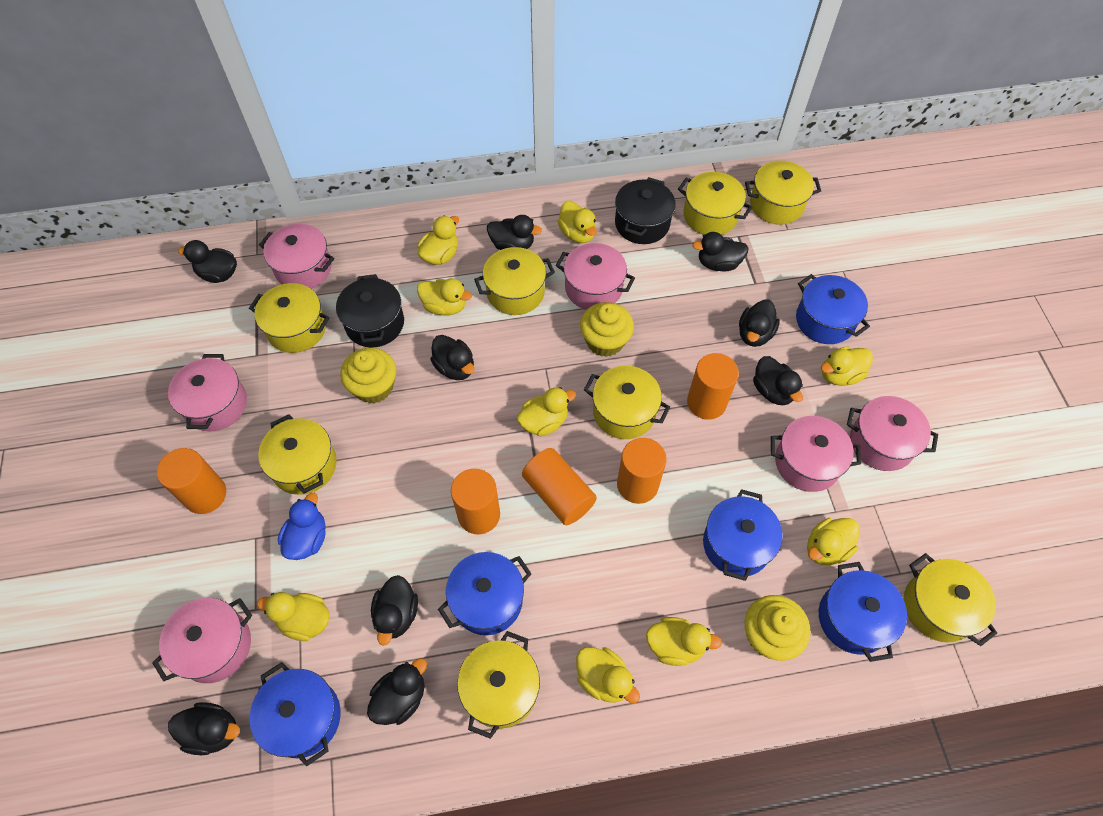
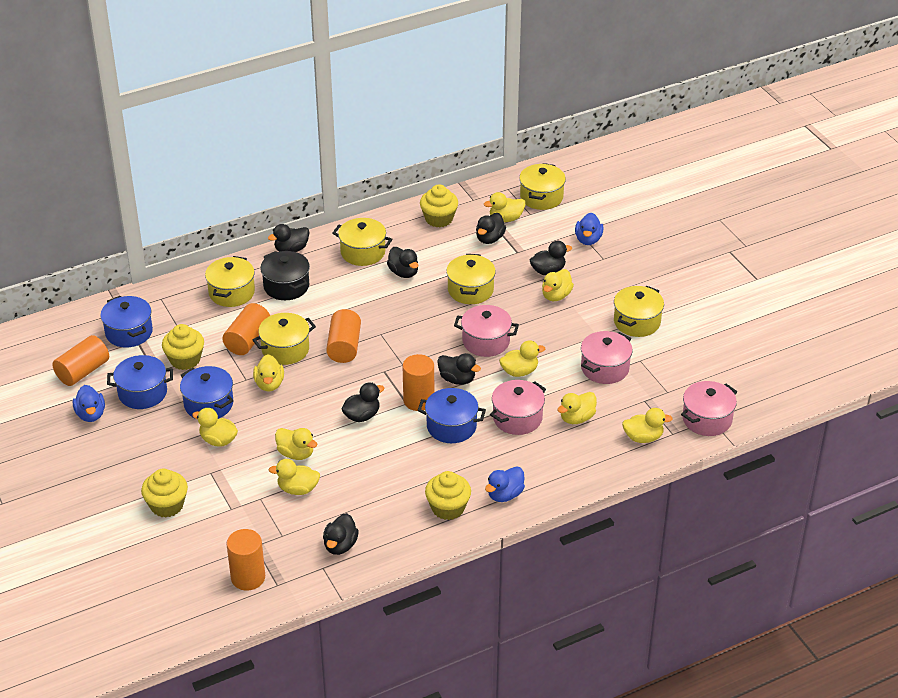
black duck: 9 -> 7
black pot: 2 -> 1
blue duck: 1 -> 3
blue pot: 5 -> 4
pink pot: 6 -> 4
yellow cupcake: 3 -> 4
yellow pot: 8 -> 6

